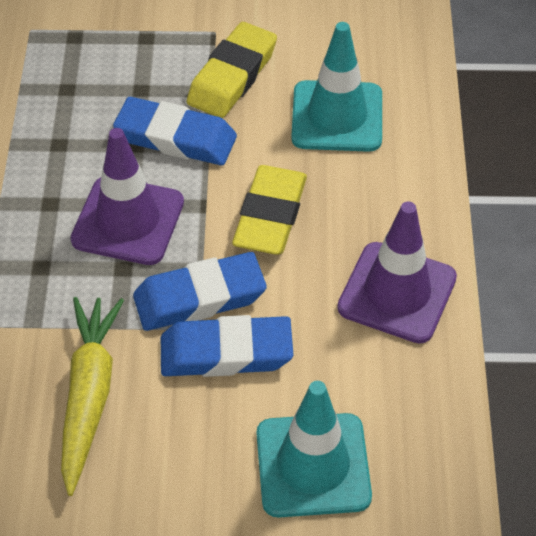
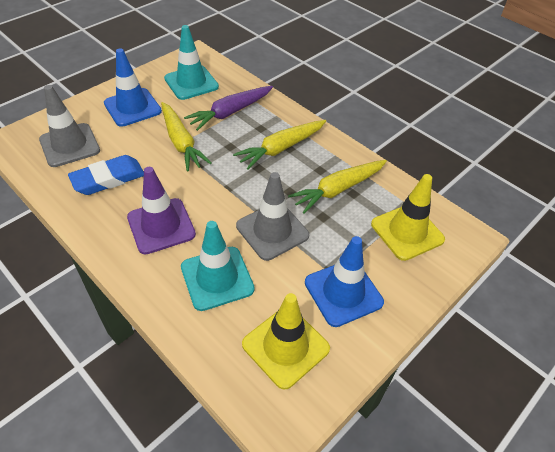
blue eraser: 3 -> 1
blue traffic cone: 0 -> 2
grey traffic cone: 0 -> 2
purple carrot: 0 -> 1
purple traffic cone: 2 -> 1
yellow carrot: 1 -> 3
yellow eraser: 2 -> 0
yellow traffic cone: 0 -> 2

